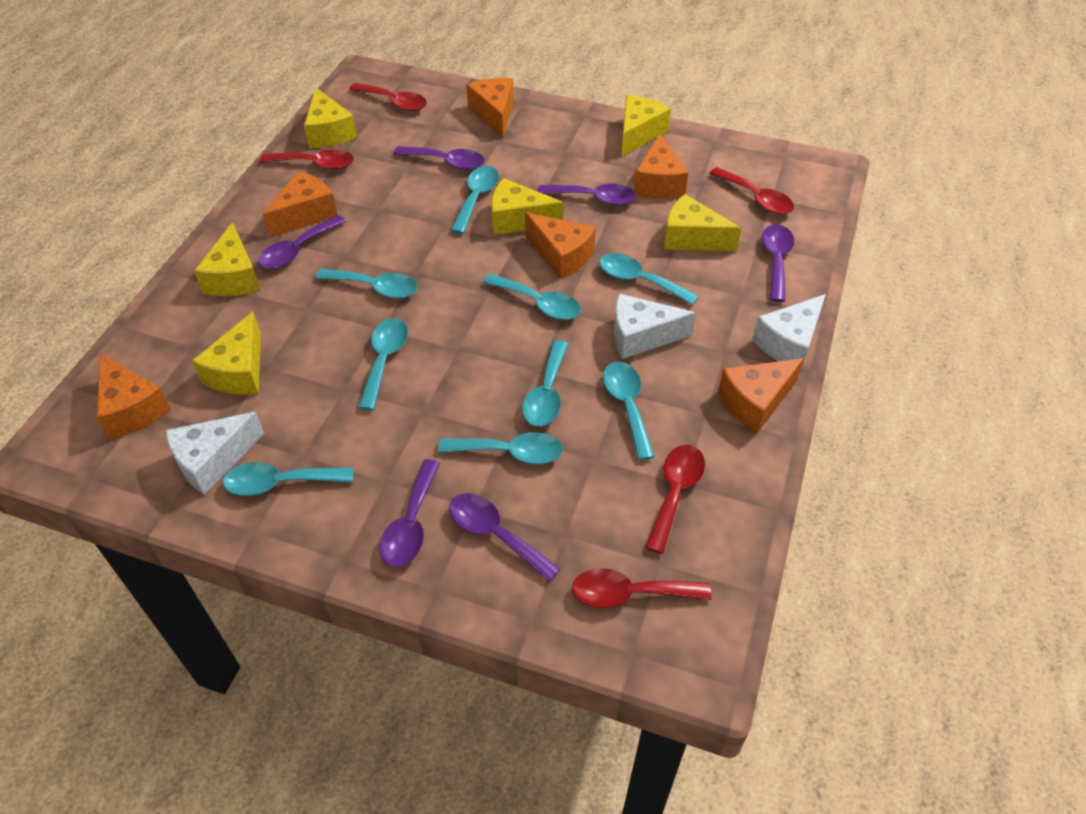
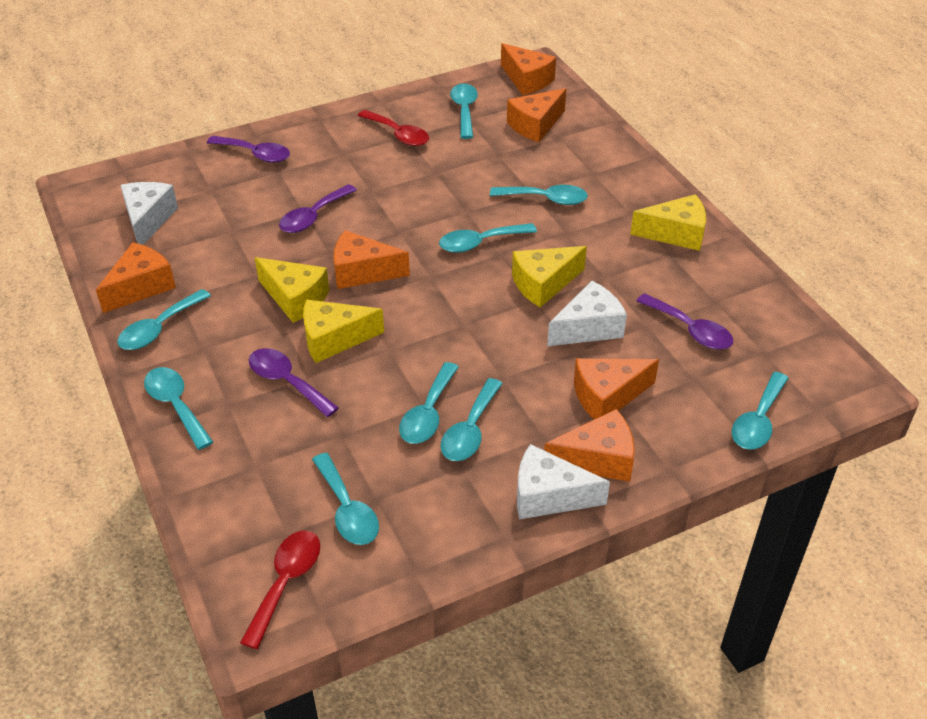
purple spoon: 6 -> 4
red spoon: 5 -> 2
yellow cheese: 6 -> 4

